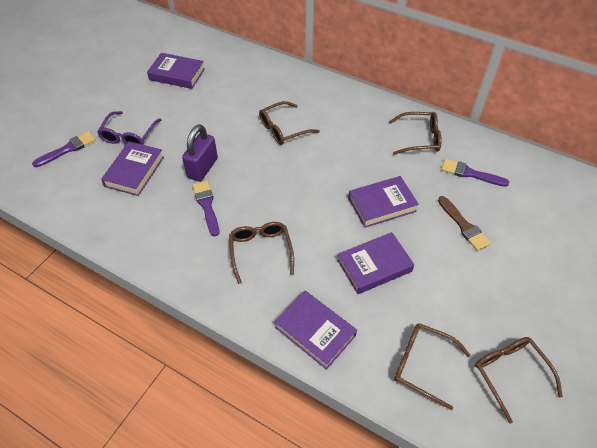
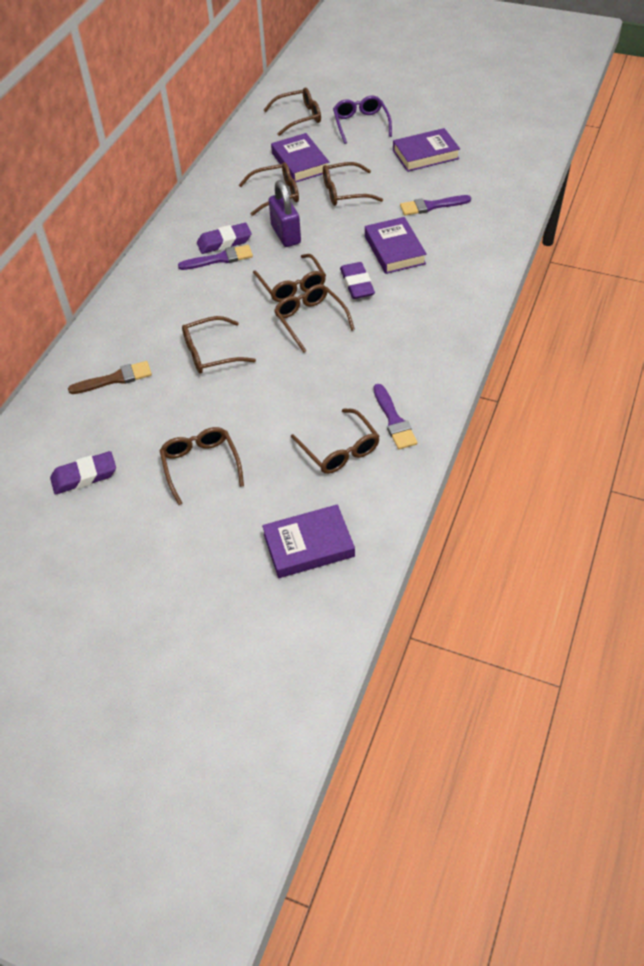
brown glasses: 5 -> 8
purple book: 5 -> 4
purple eraser: 0 -> 3

